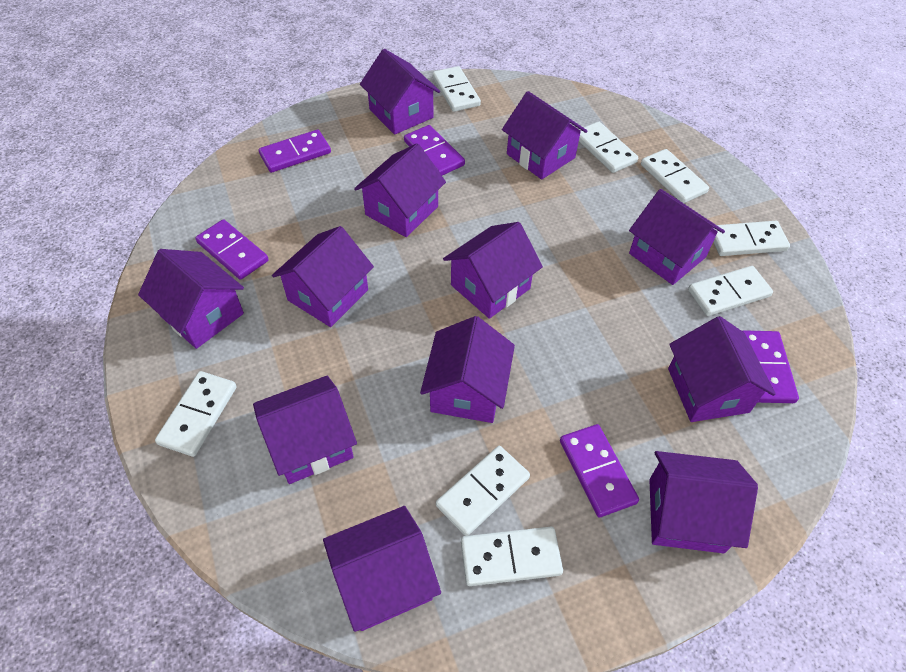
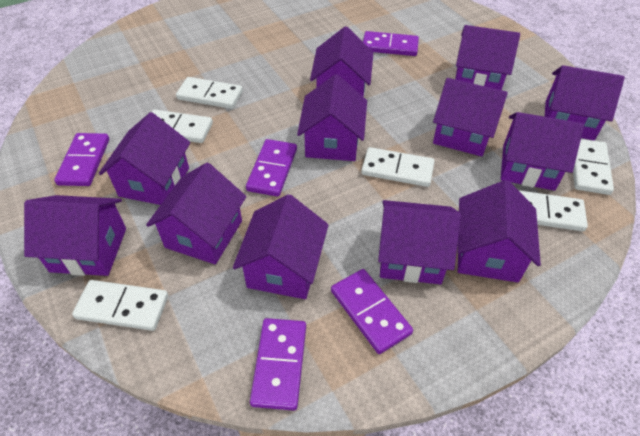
white domino: 8 -> 6

